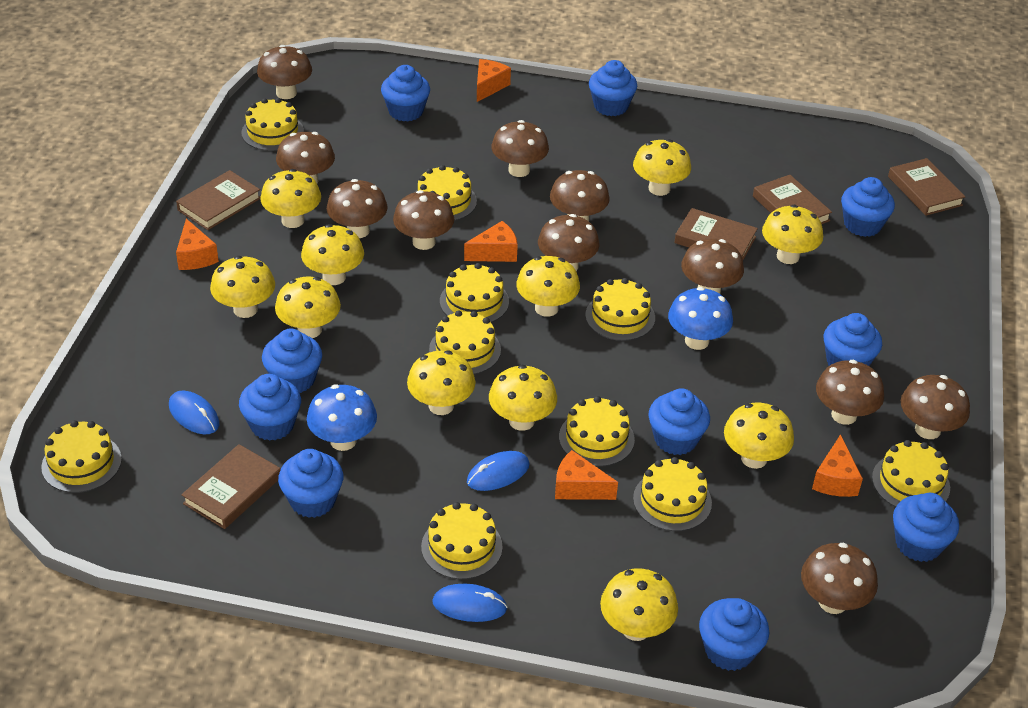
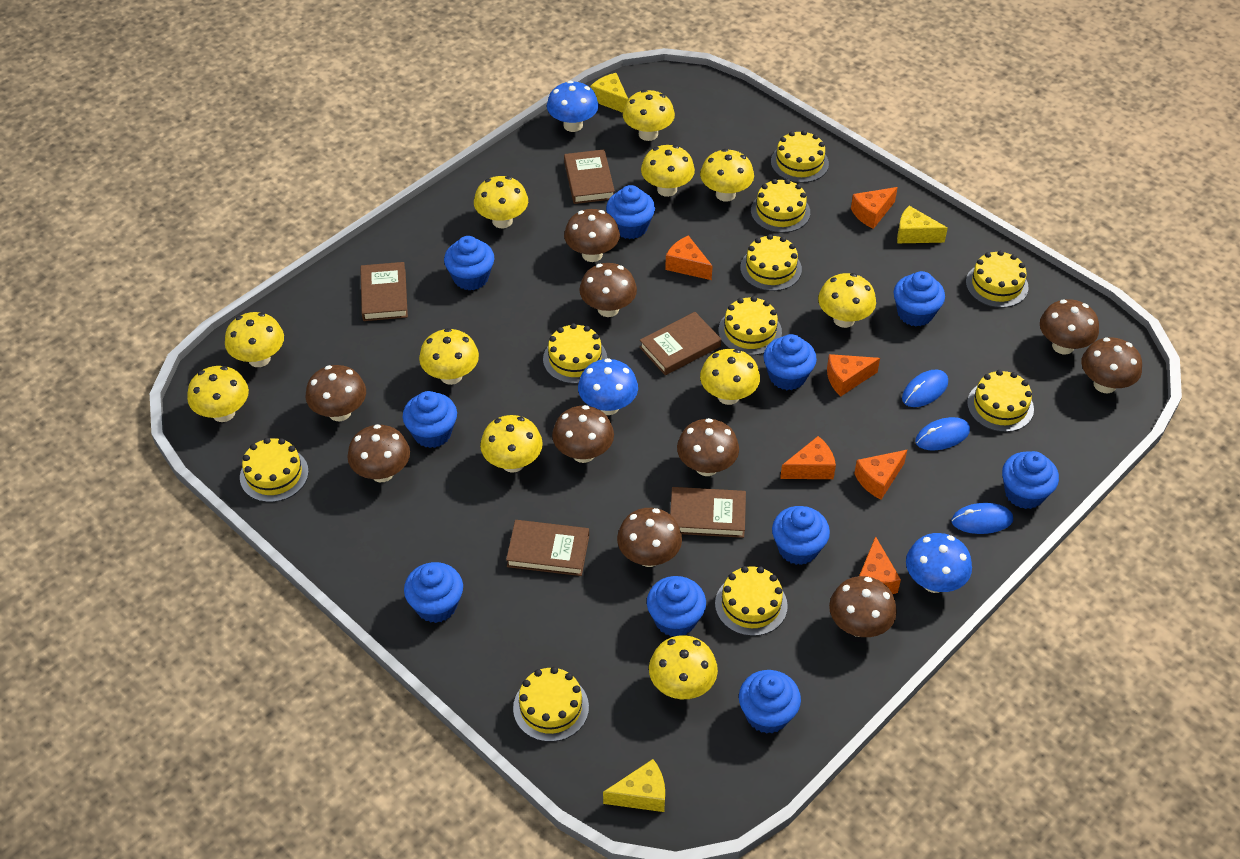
blue mushroom: 2 -> 3
brown mushroom: 11 -> 10
orange cheese: 5 -> 6
yellow cheese: 0 -> 3

